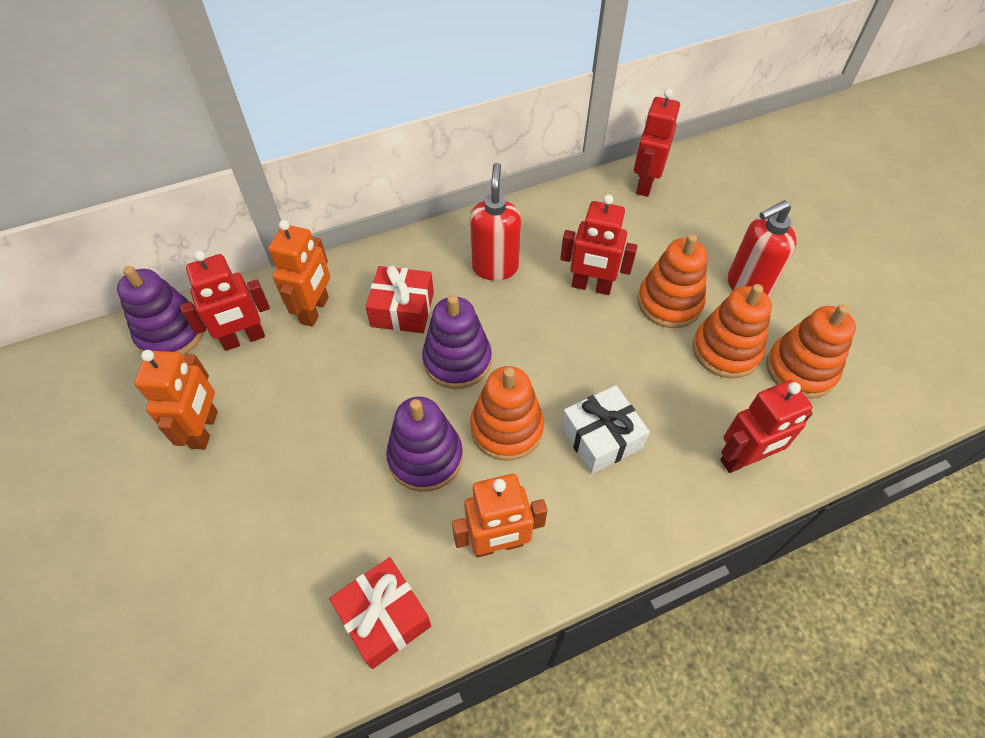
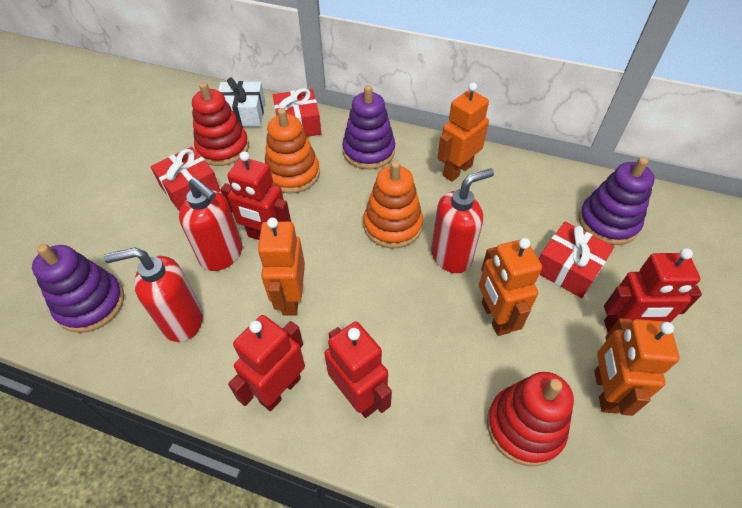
orange robot: 3 -> 4
orange stacking toy: 4 -> 2
red gift: 2 -> 3
red soap dispenser: 2 -> 3
red stacking toy: 0 -> 2

